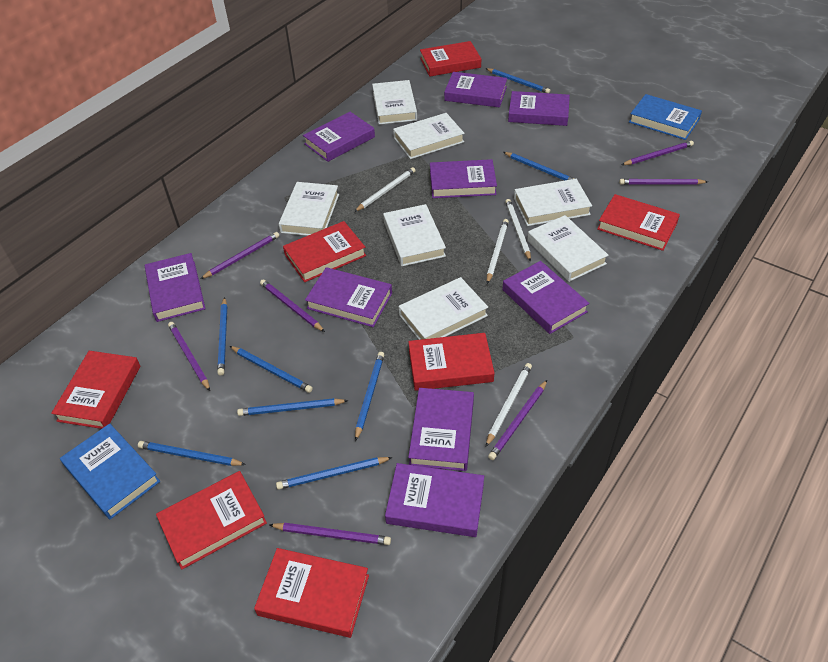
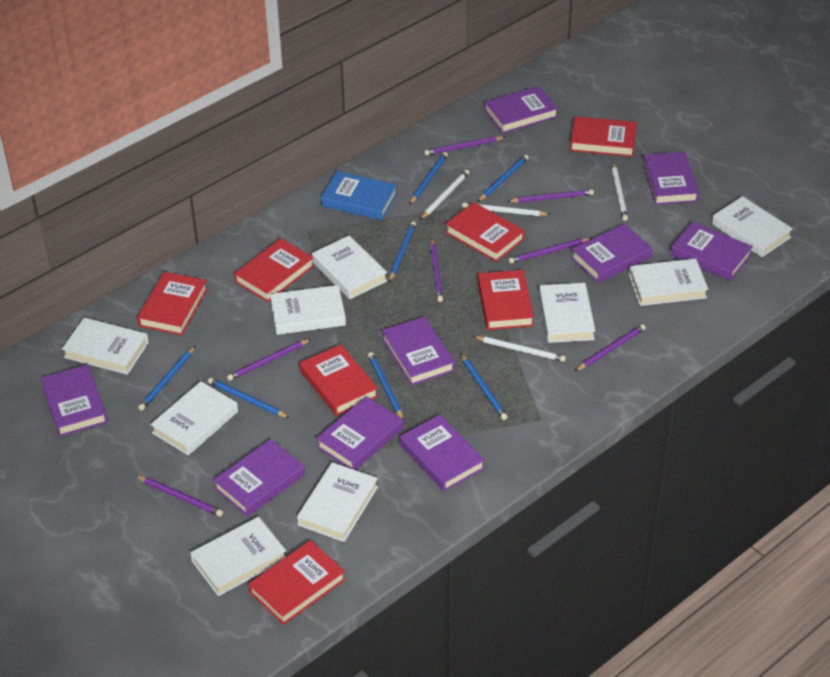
blue book: 2 -> 1
blue pencil: 8 -> 7
white book: 7 -> 9

